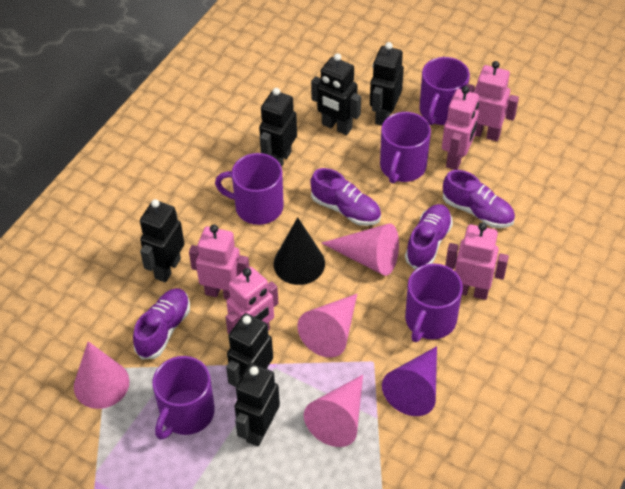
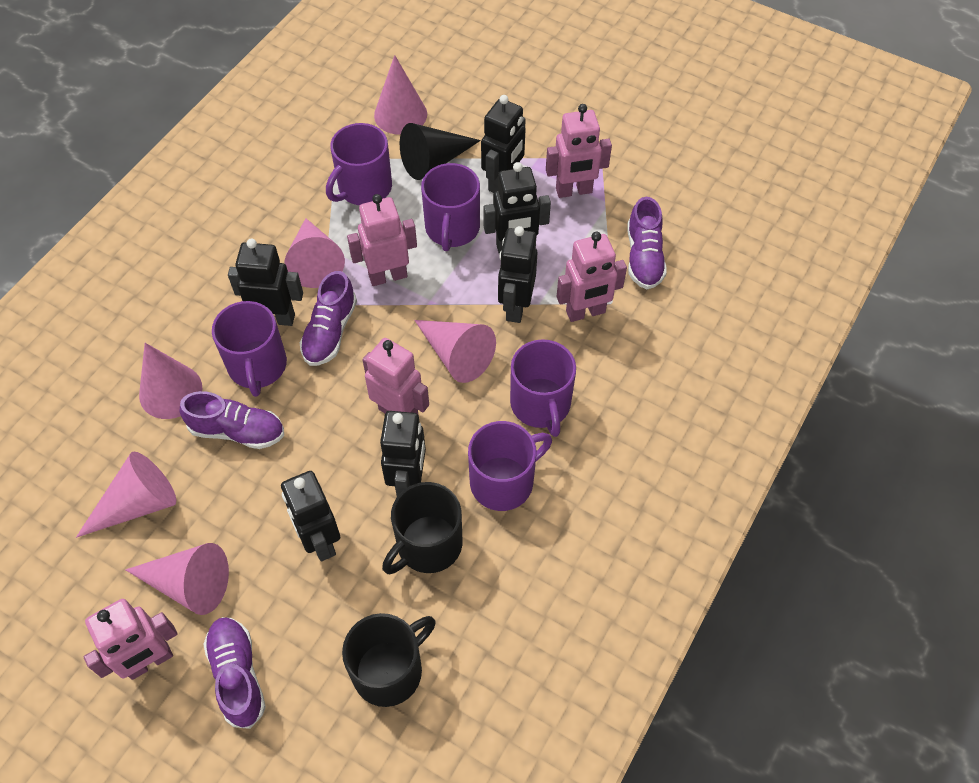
black mug: 0 -> 2
pink cone: 4 -> 6
purple cone: 1 -> 0

